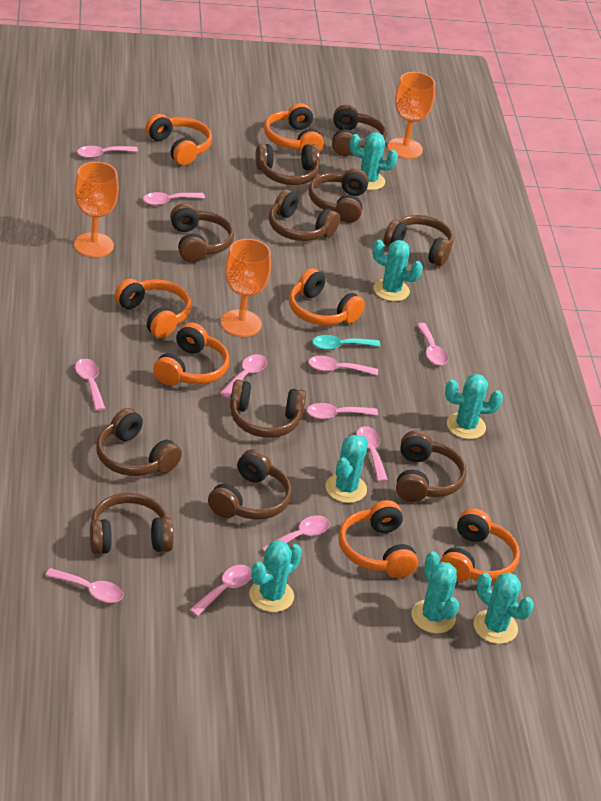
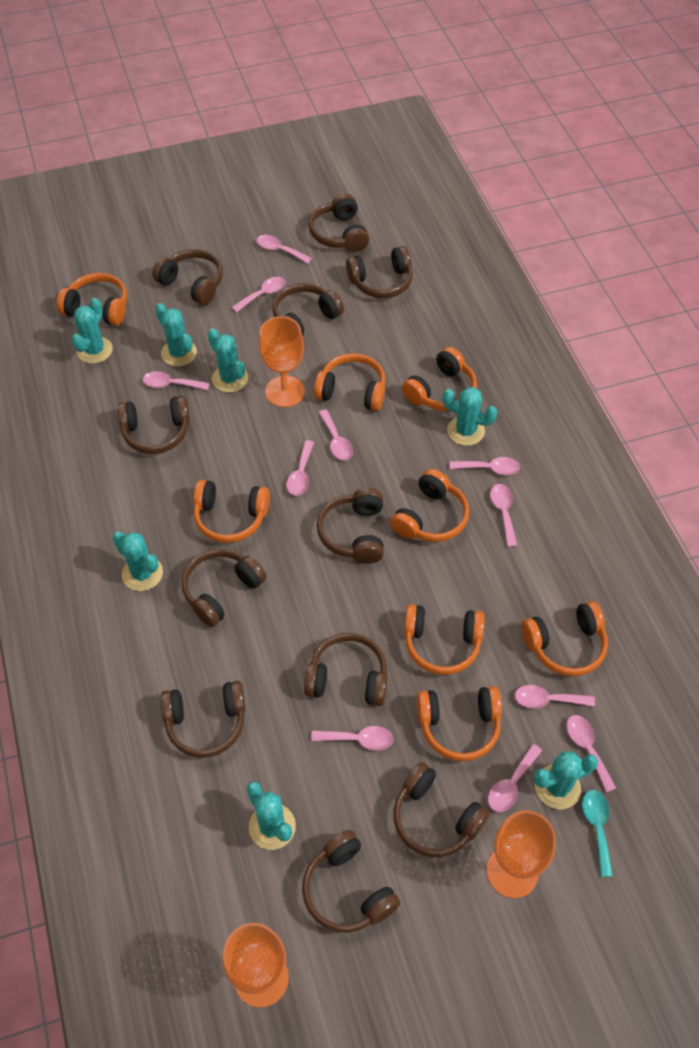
orange headphones: 7 -> 8

